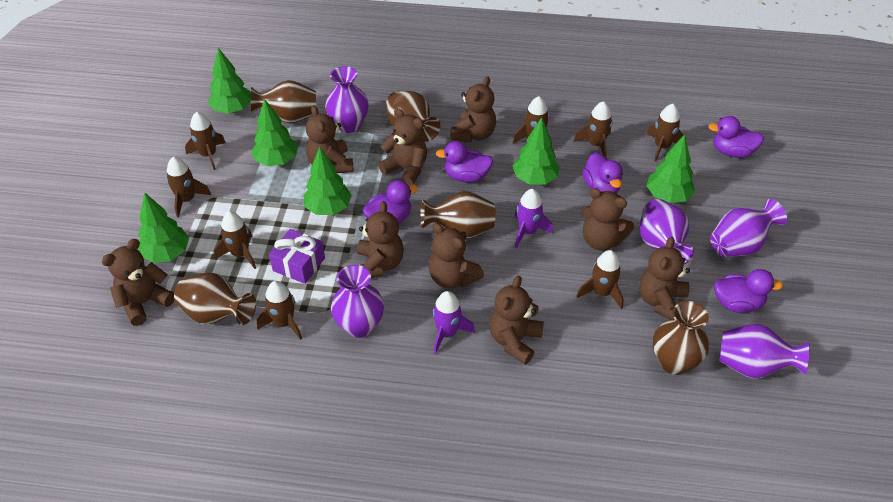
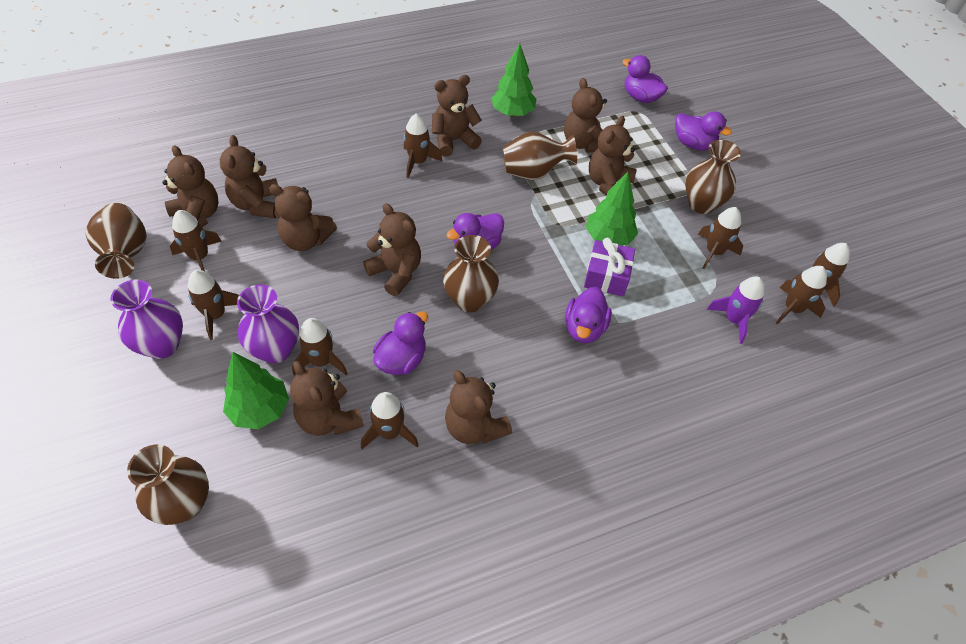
green tree: 6 -> 3
purple rocket: 2 -> 1
purple vase: 5 -> 2

